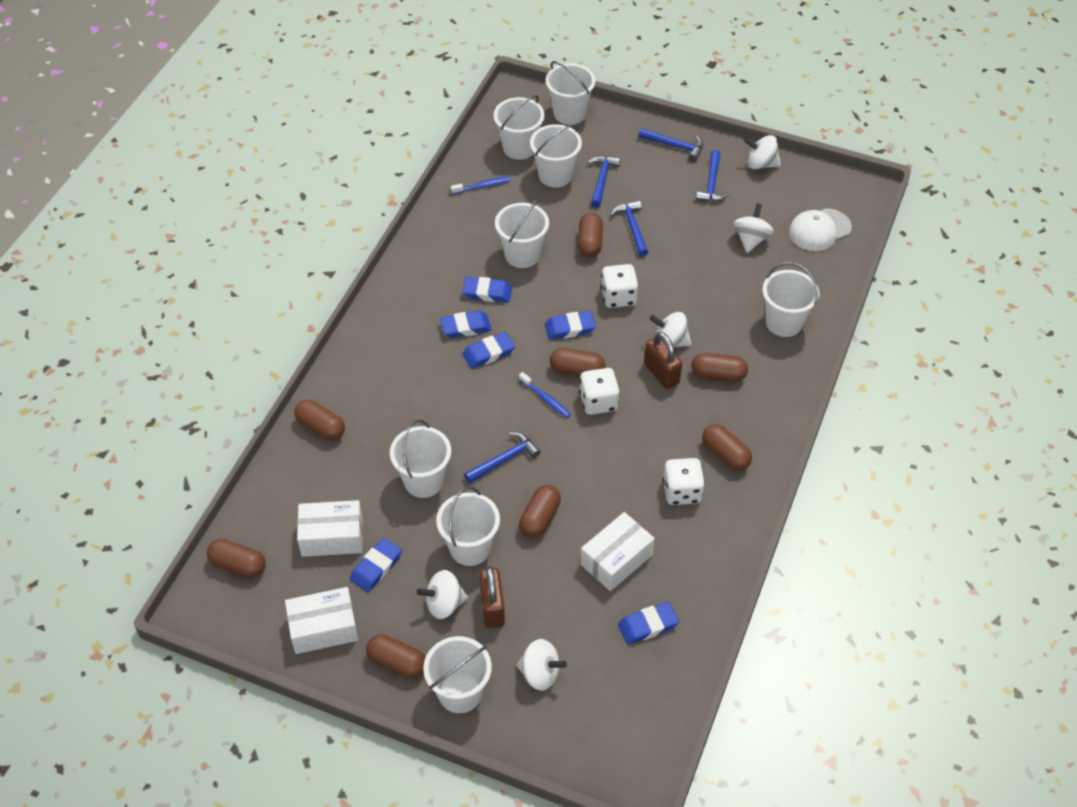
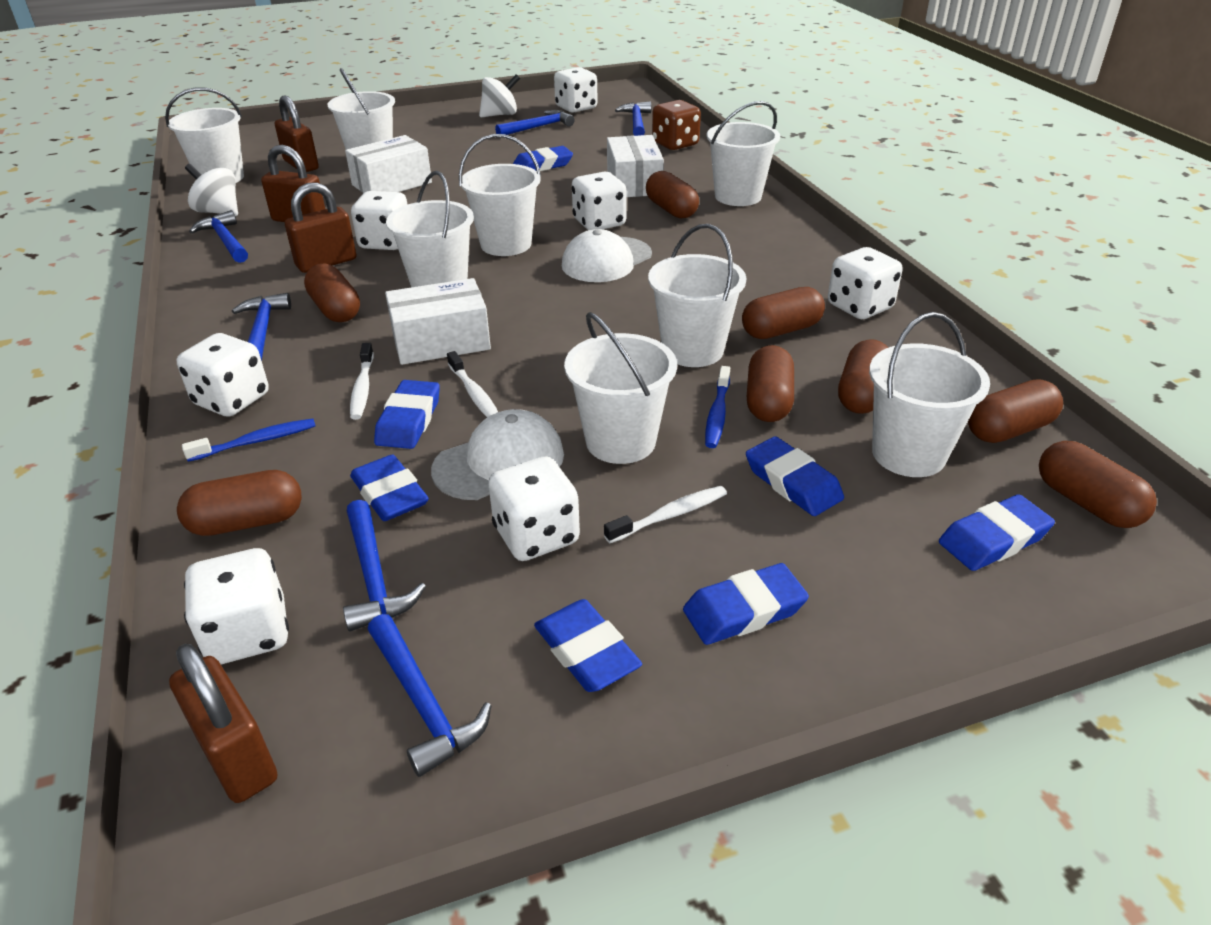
blue eraser: 6 -> 7
blue hammer: 5 -> 6
brown dice: 0 -> 1
brown padlock: 2 -> 4
white cap: 1 -> 2
white dice: 3 -> 7
white spinning top: 5 -> 2
white toothbrush: 0 -> 3

